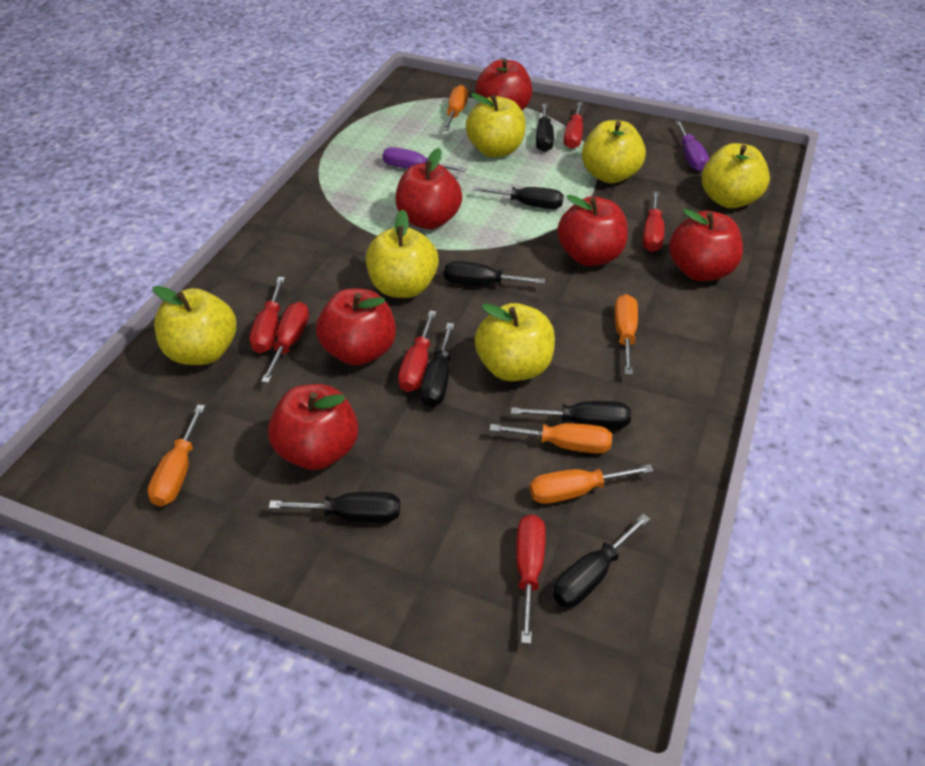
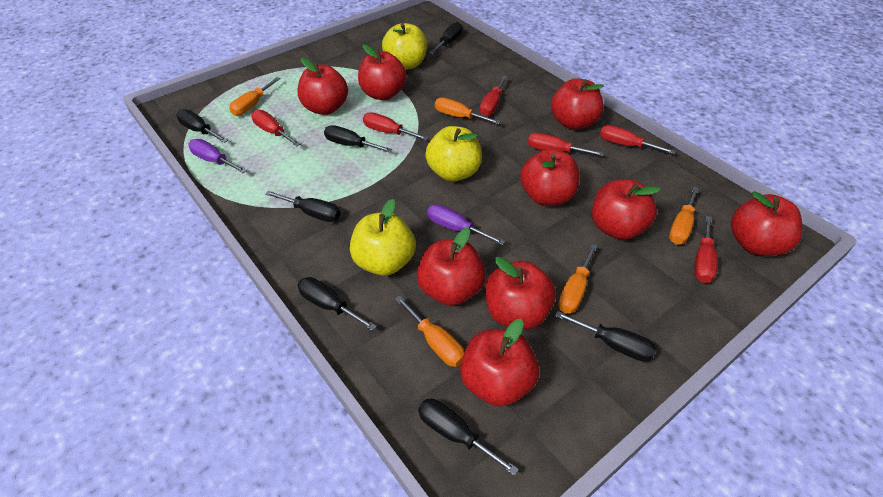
red apple: 6 -> 9
yellow apple: 6 -> 3

